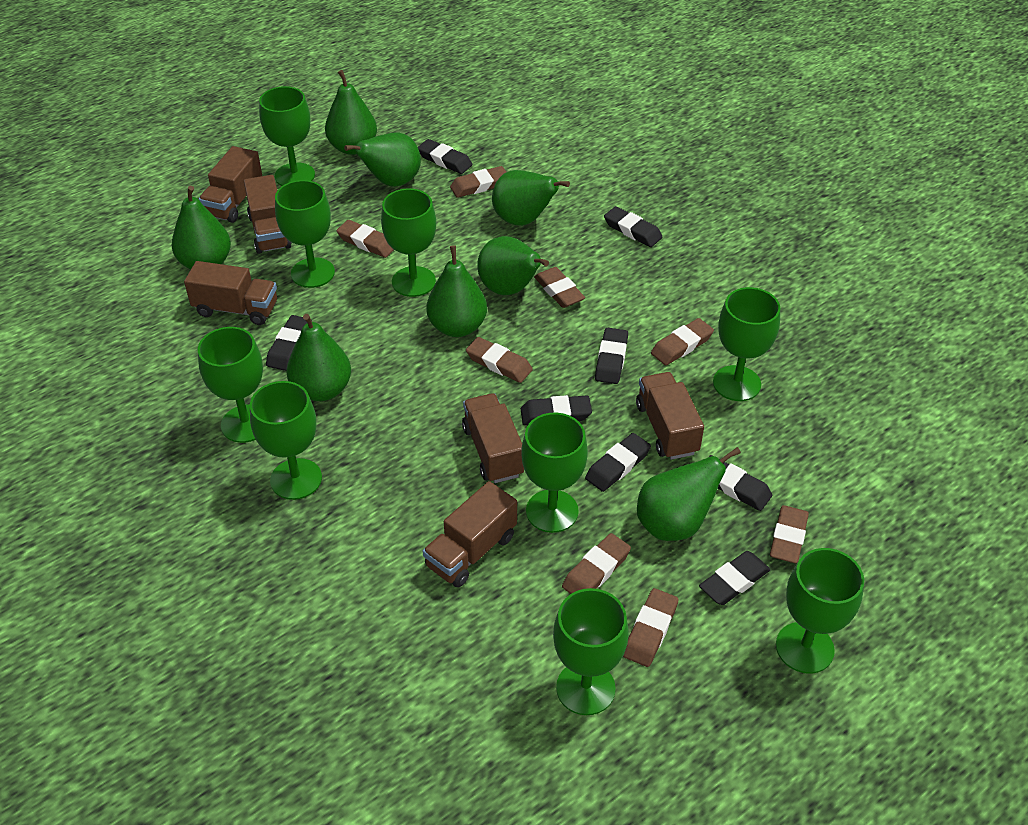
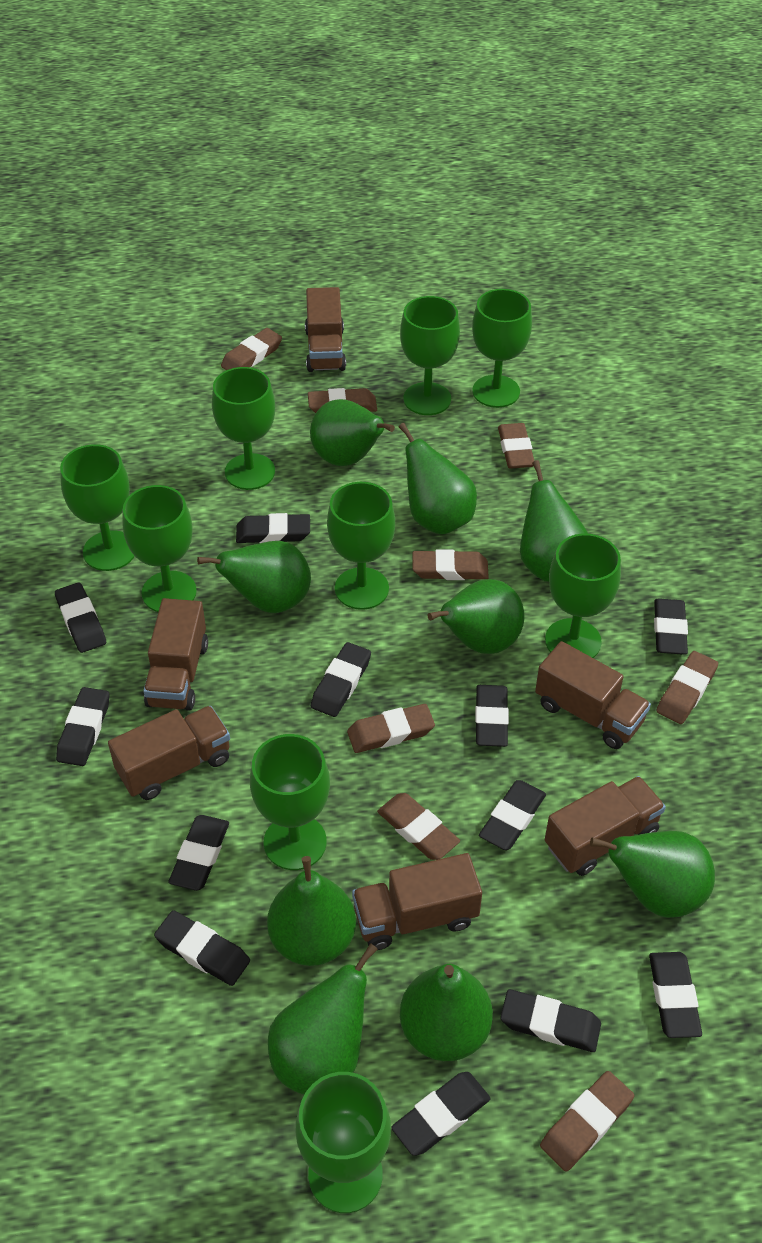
black eraser: 8 -> 12
green pear: 8 -> 9

